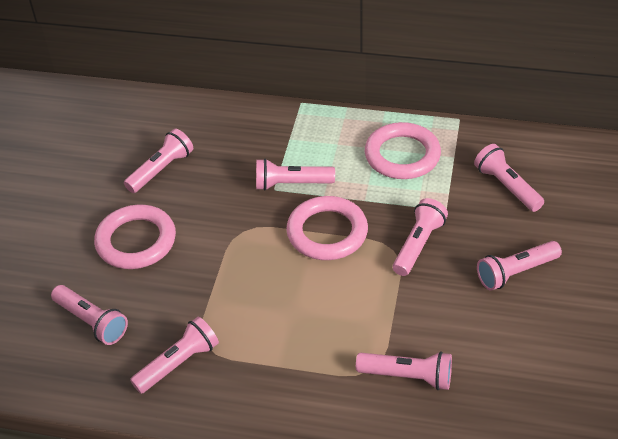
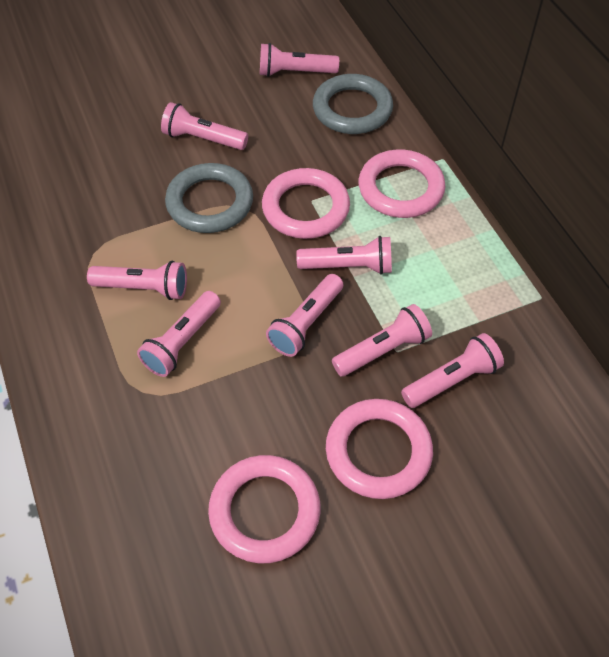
grey ring: 0 -> 2
pink ring: 3 -> 4

